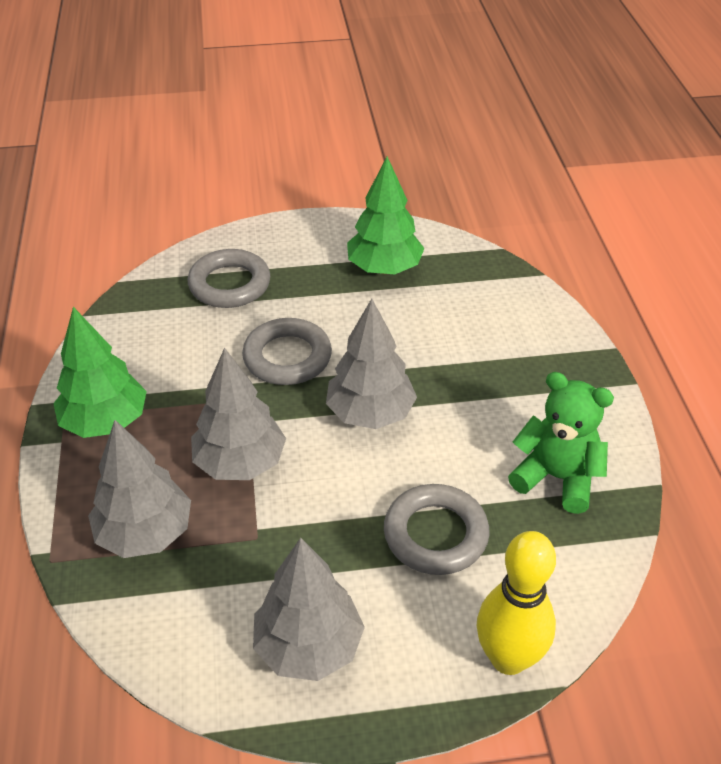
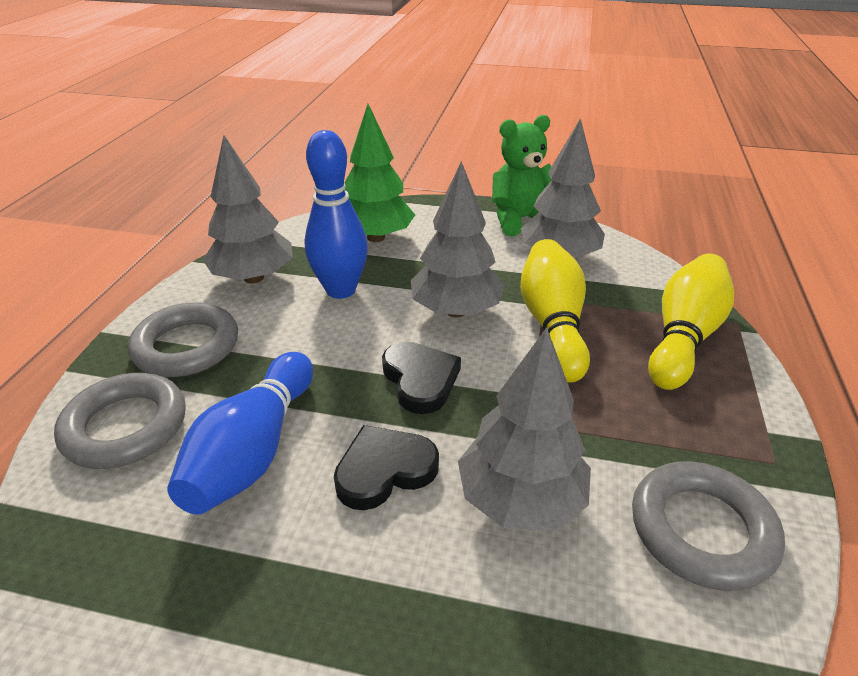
black heart: 0 -> 2
blue bowling pin: 0 -> 2
green tree: 2 -> 1
yellow bowling pin: 1 -> 2

